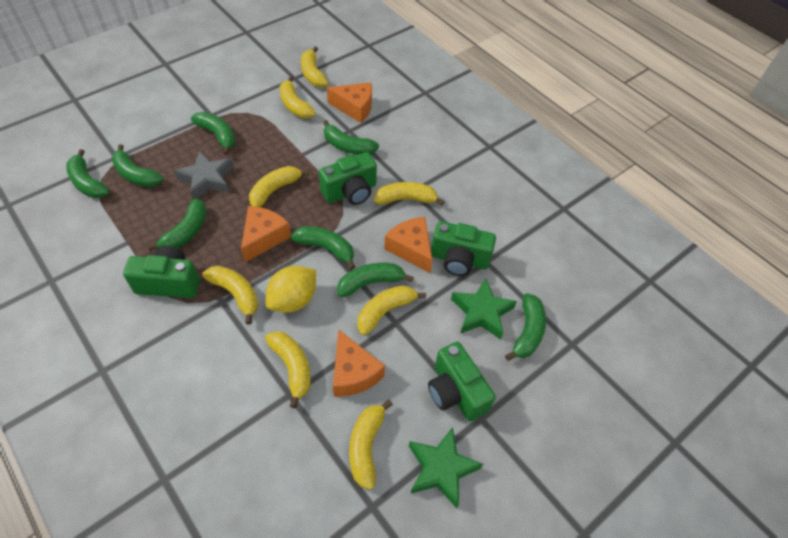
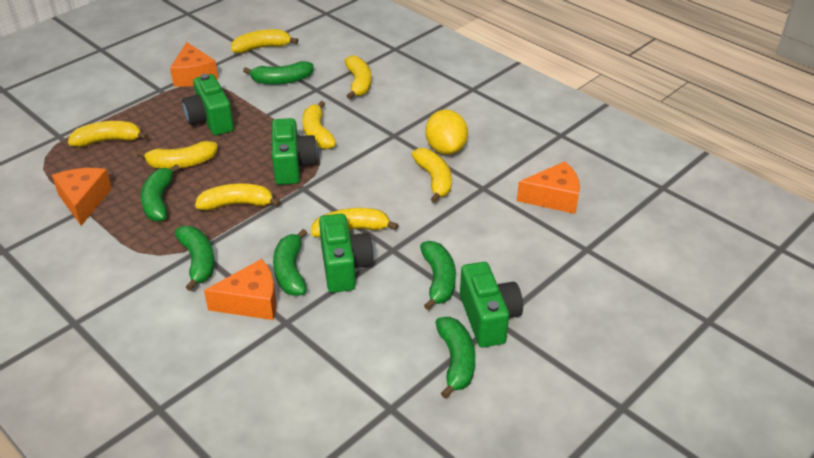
green banana: 8 -> 6
green star: 2 -> 0
grey star: 1 -> 0

